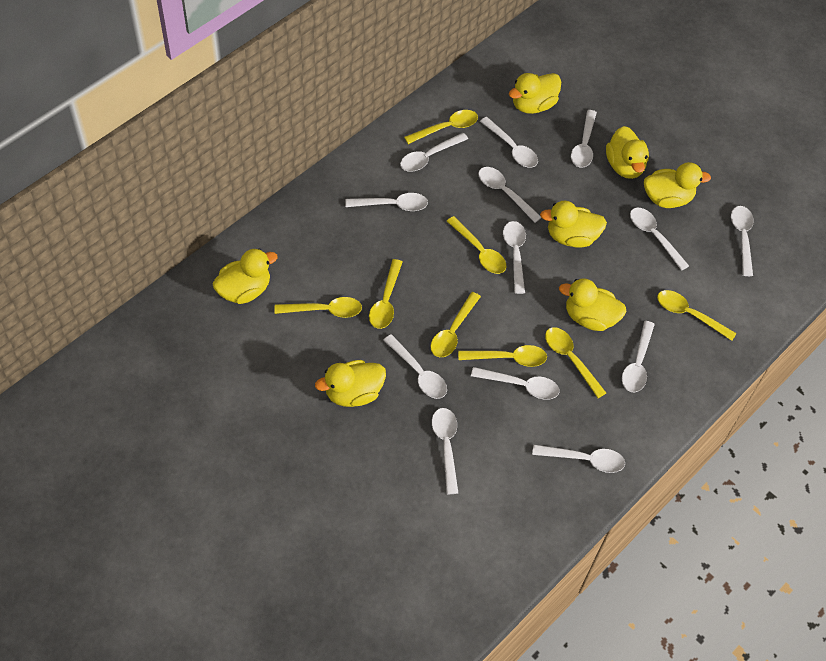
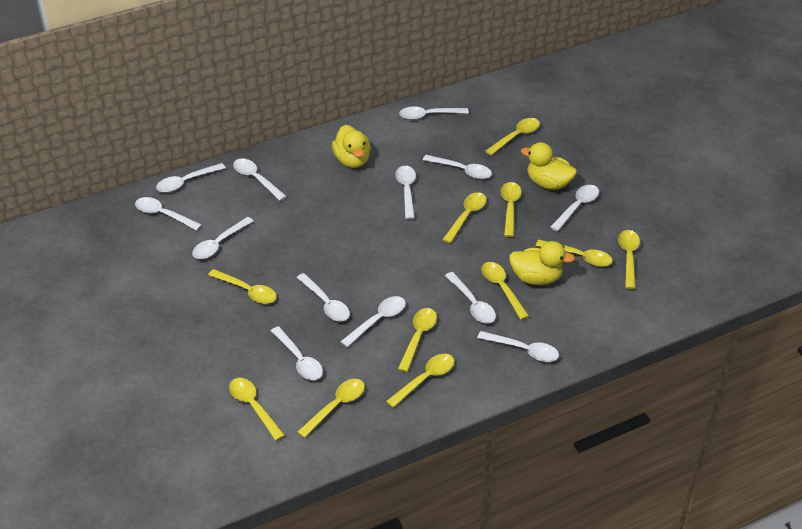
yellow duck: 7 -> 3
yellow spoon: 8 -> 11

